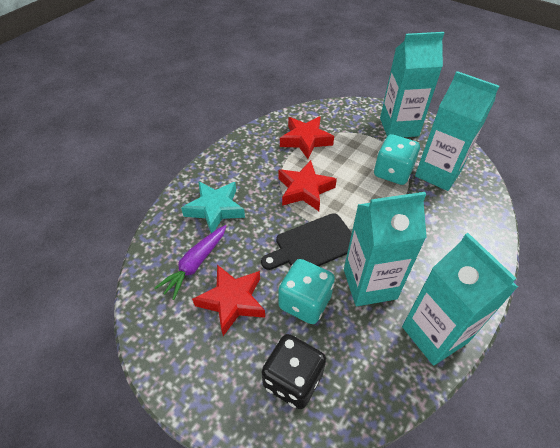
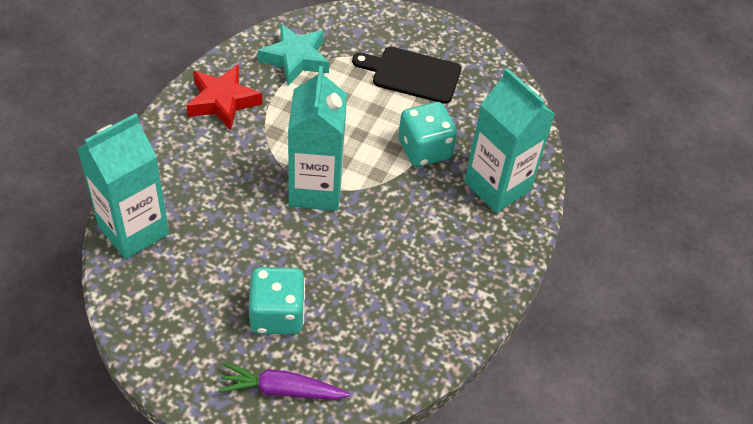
black dice: 1 -> 0
red star: 3 -> 1
turquoise carton: 4 -> 3

